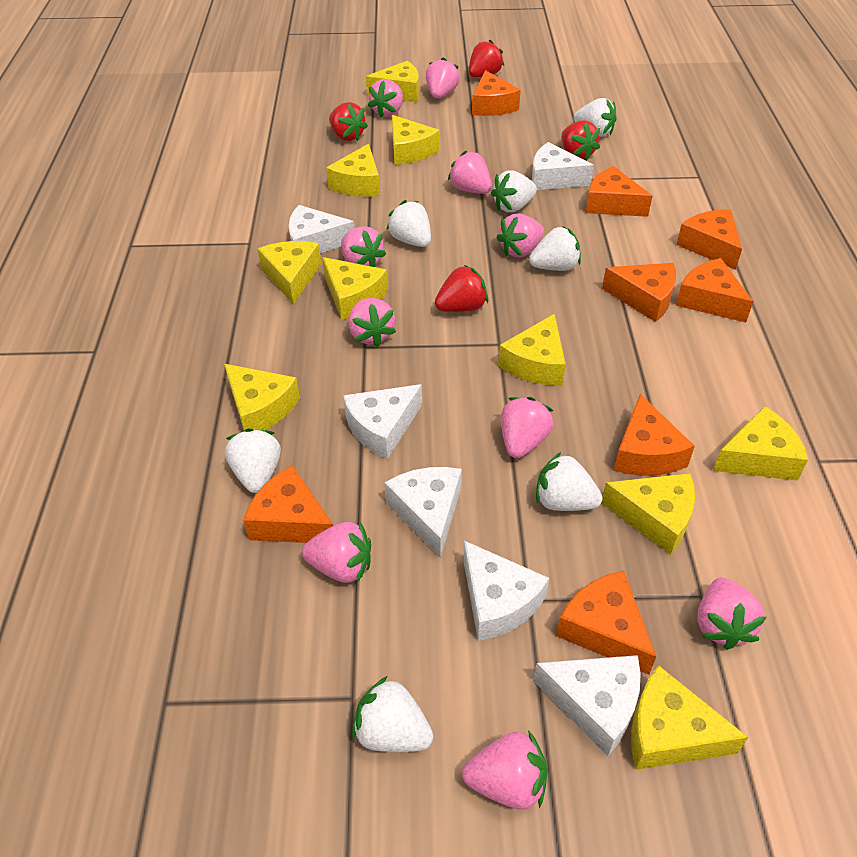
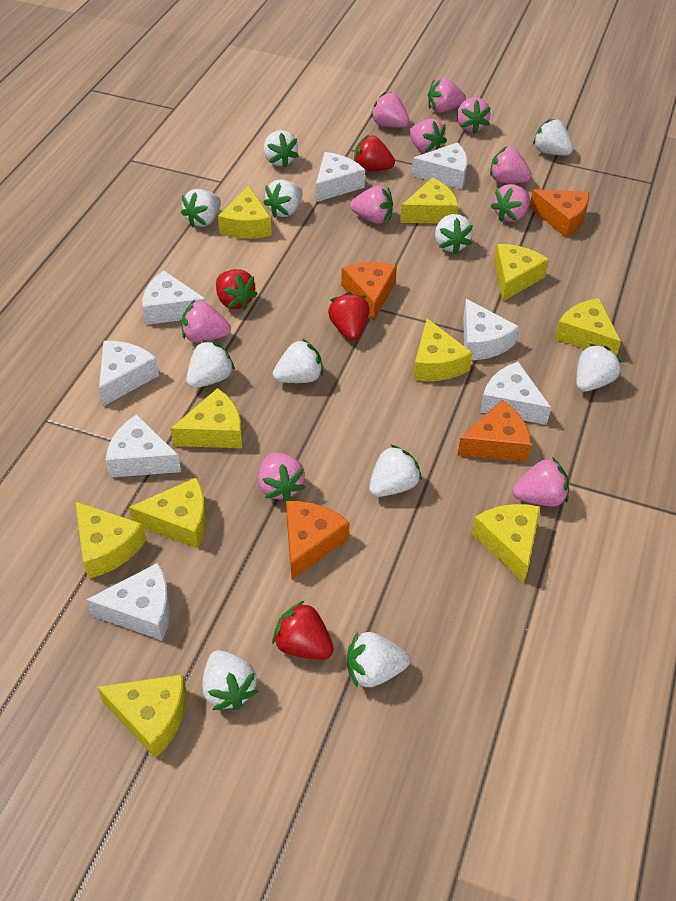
orange cheese: 8 -> 4
white cheese: 6 -> 8
white strawberry: 7 -> 11

